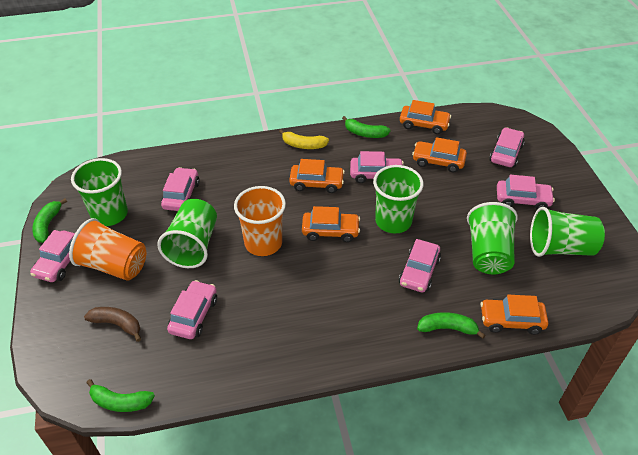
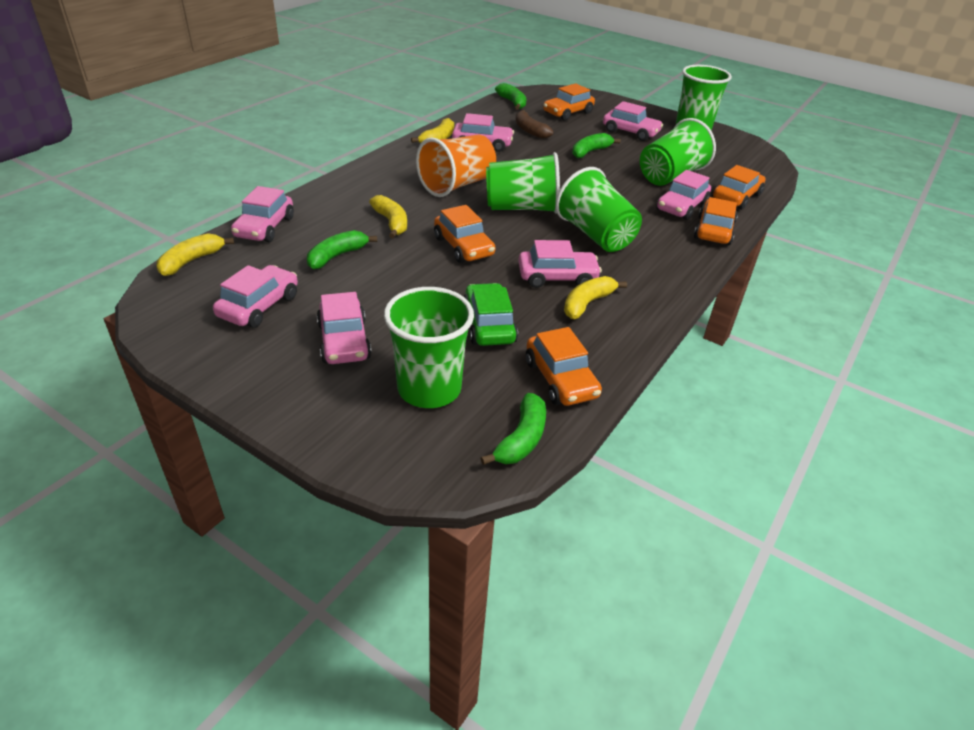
green car: 0 -> 1
orange cup: 2 -> 1
yellow banana: 1 -> 4

